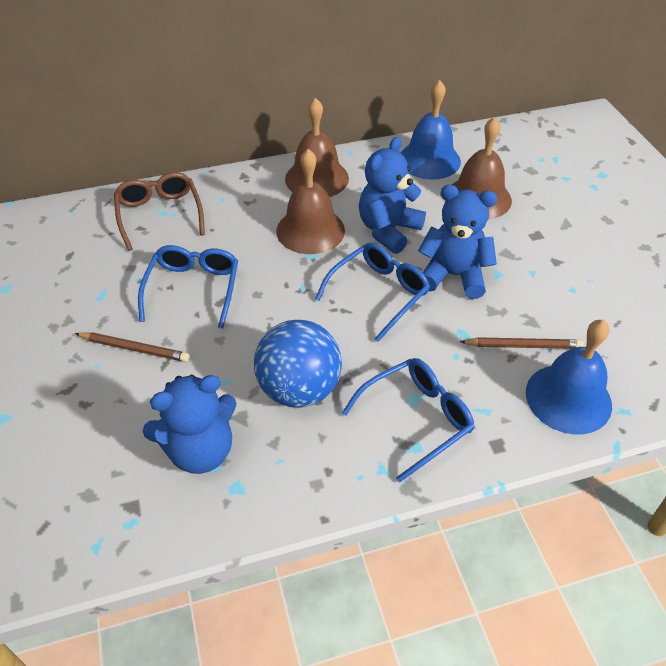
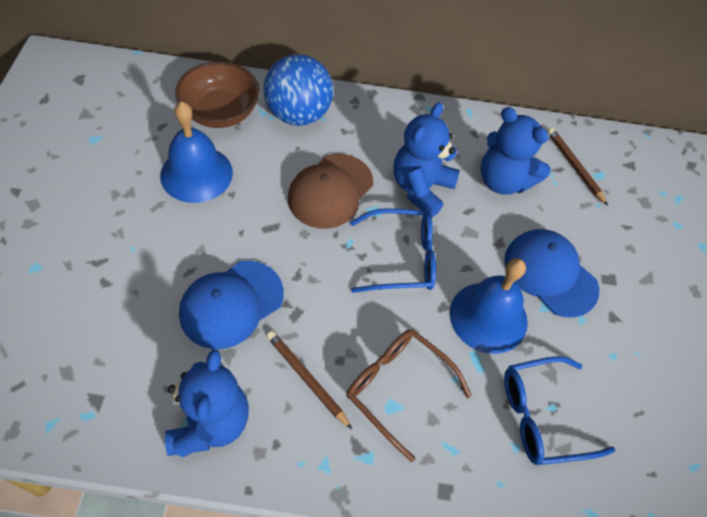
blue cap: 0 -> 2
blue glasses: 3 -> 2
brown bell: 3 -> 0
brown bowl: 0 -> 1
brown cap: 0 -> 1

